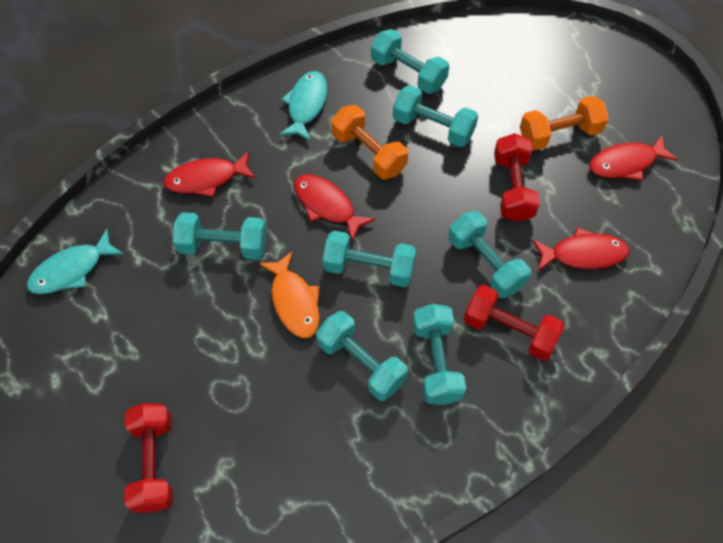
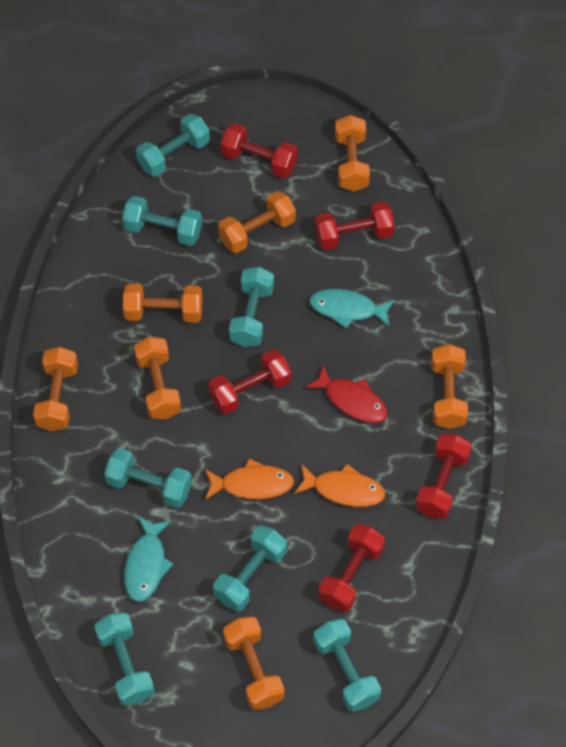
orange dumbbell: 2 -> 7
orange fish: 1 -> 2
red dumbbell: 3 -> 5
red fish: 4 -> 1

